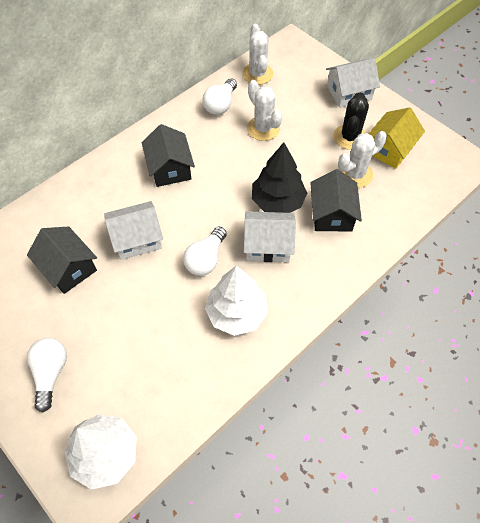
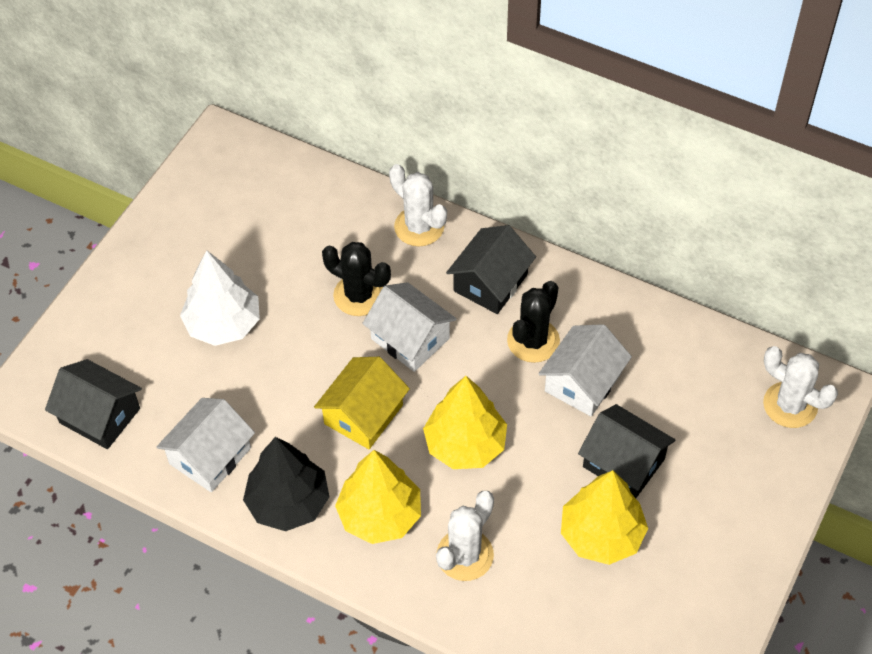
black cactus: 1 -> 2
white light bulb: 3 -> 0
white tree: 2 -> 1
yellow tree: 0 -> 3

